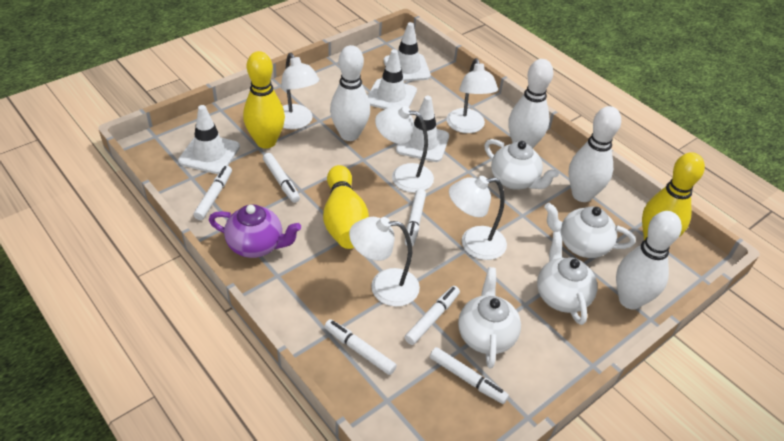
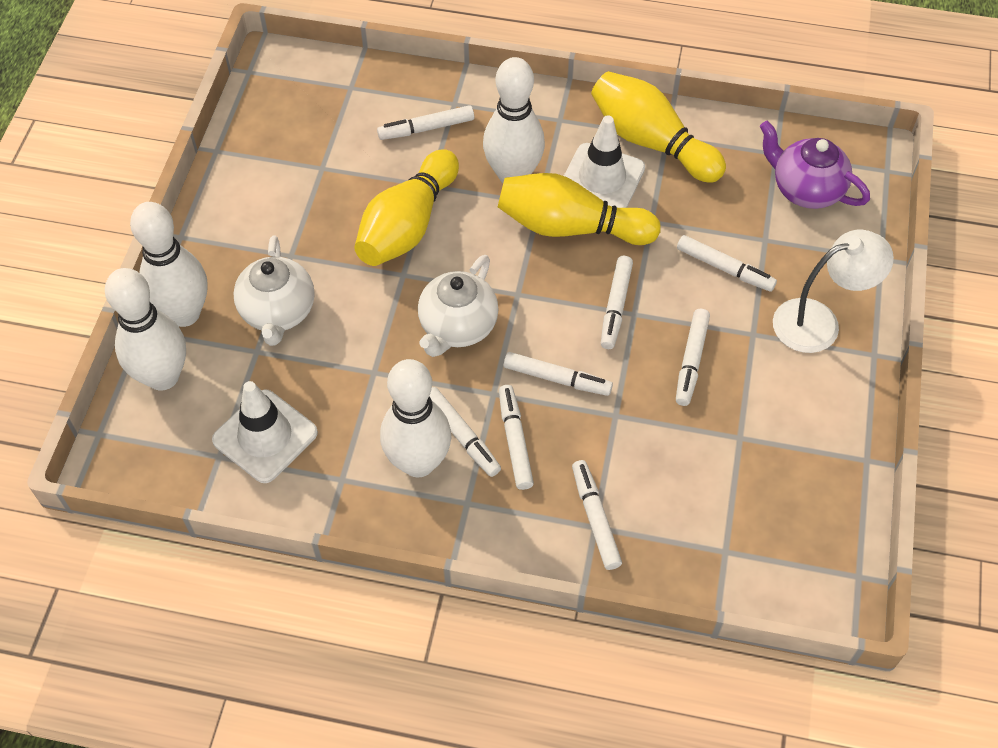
white lamp: 5 -> 1
white marker: 6 -> 8
white teapot: 4 -> 2
white traffic cone: 4 -> 2

